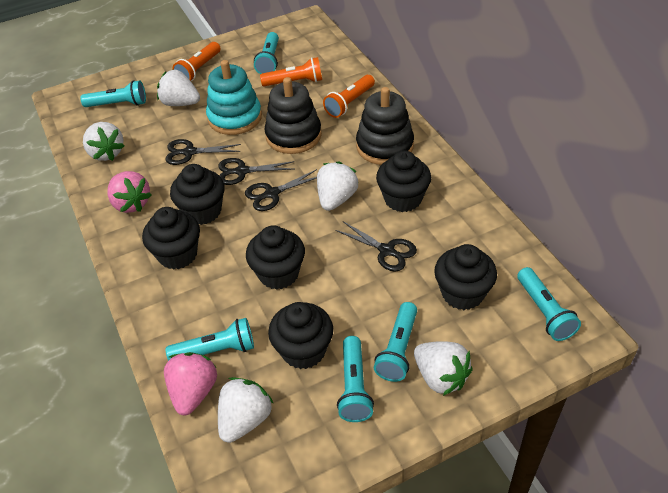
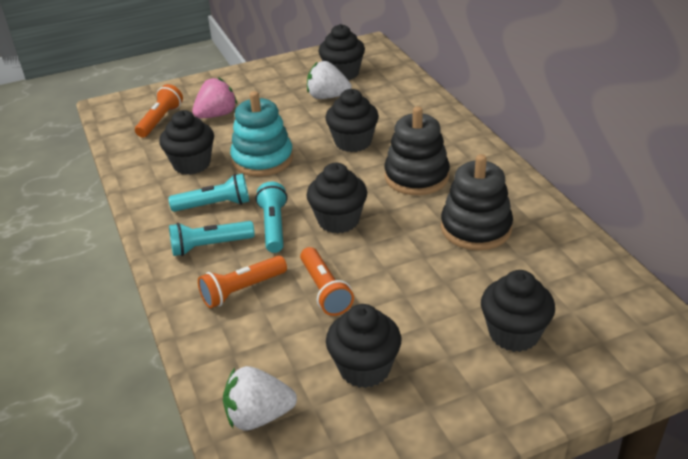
black scissors: 4 -> 0
pink strawberry: 2 -> 1
turquoise flashlight: 6 -> 3
white strawberry: 5 -> 2

